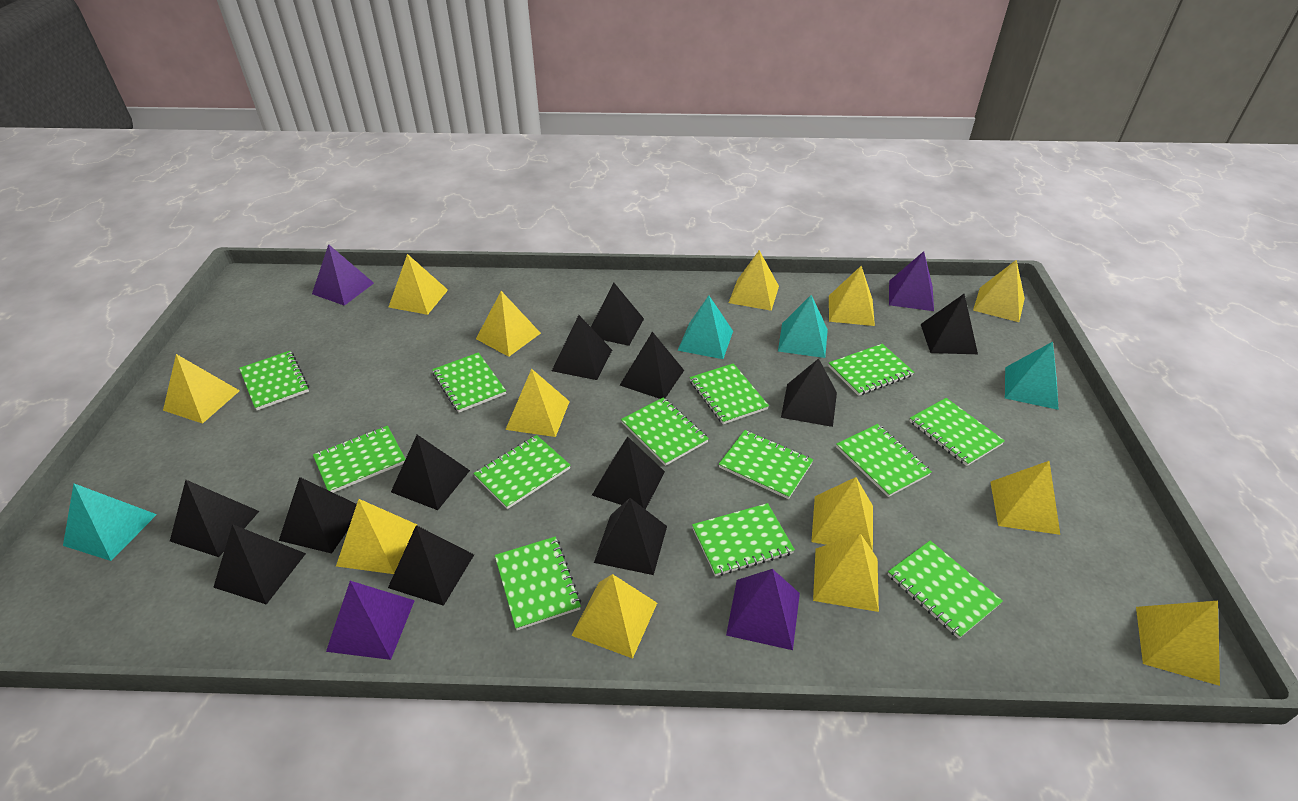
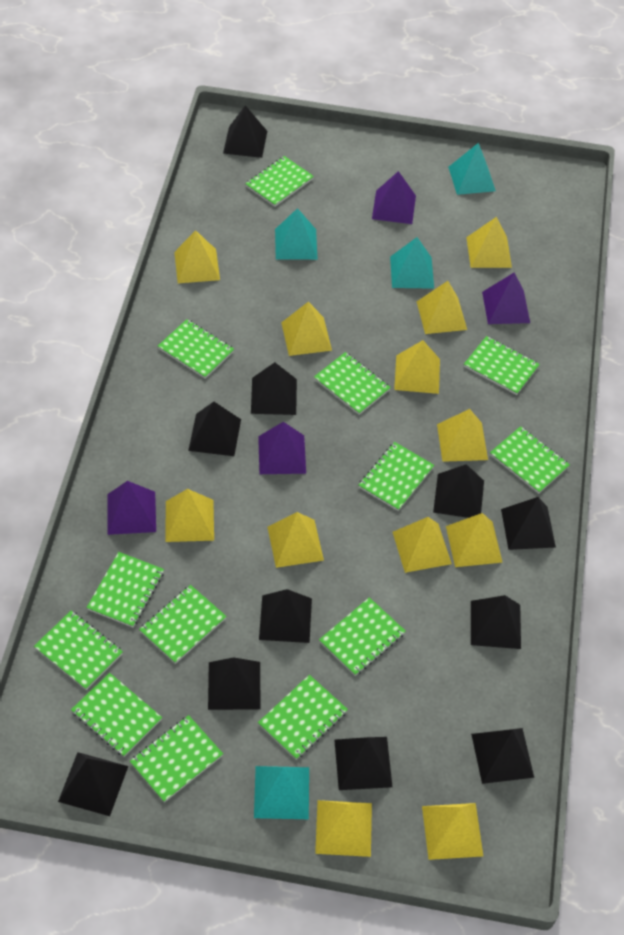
black pyramid: 12 -> 11
yellow pyramid: 13 -> 12

